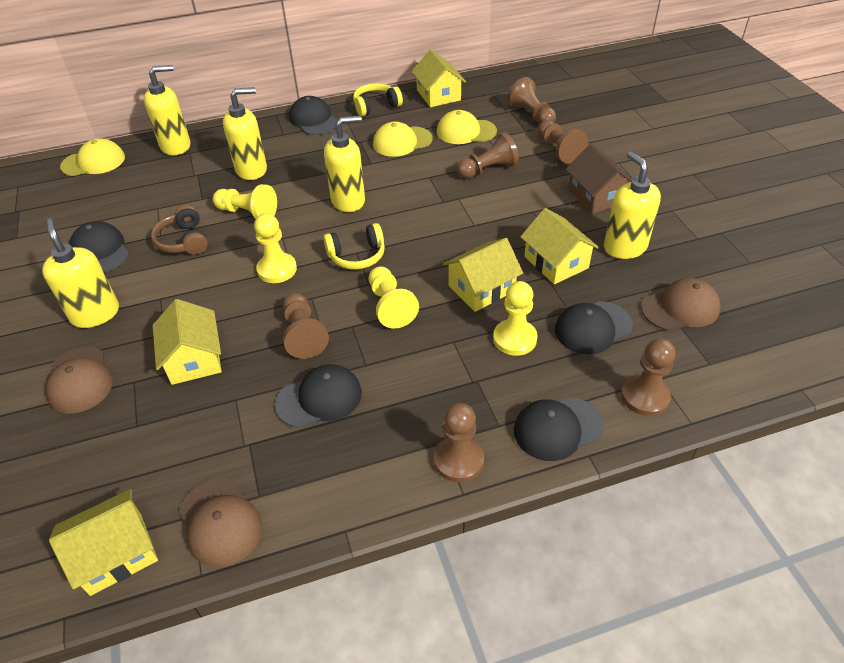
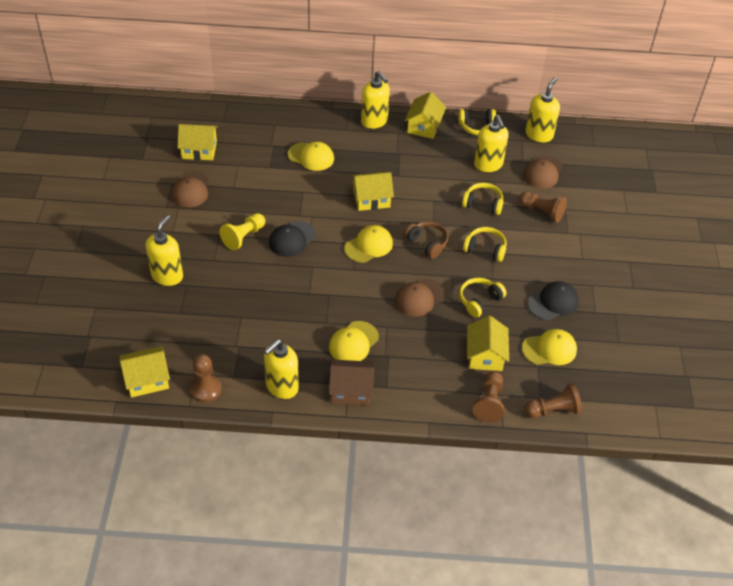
black cap: 5 -> 2
brown pawn: 6 -> 4
yellow cap: 3 -> 4
yellow headphones: 2 -> 4
yellow pawn: 4 -> 1

